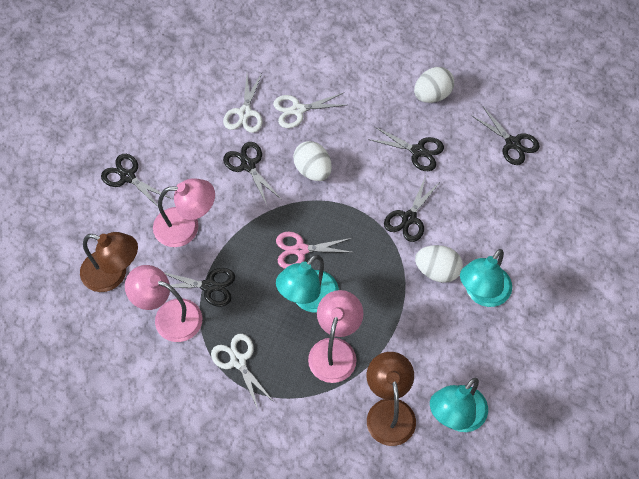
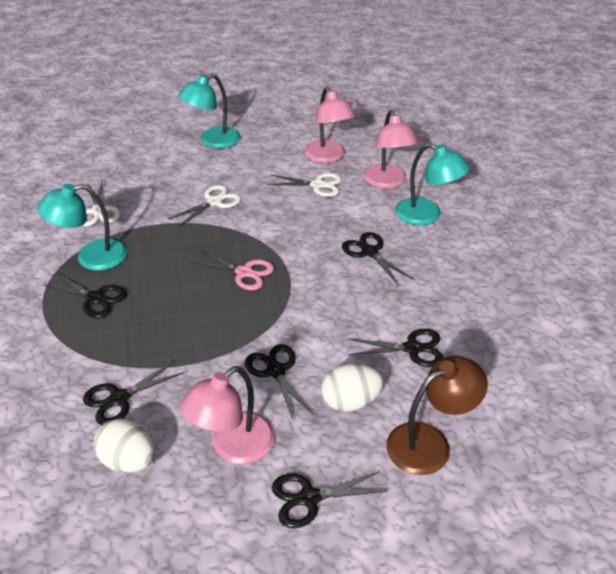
brown lamp: 2 -> 1
white egg: 3 -> 2

